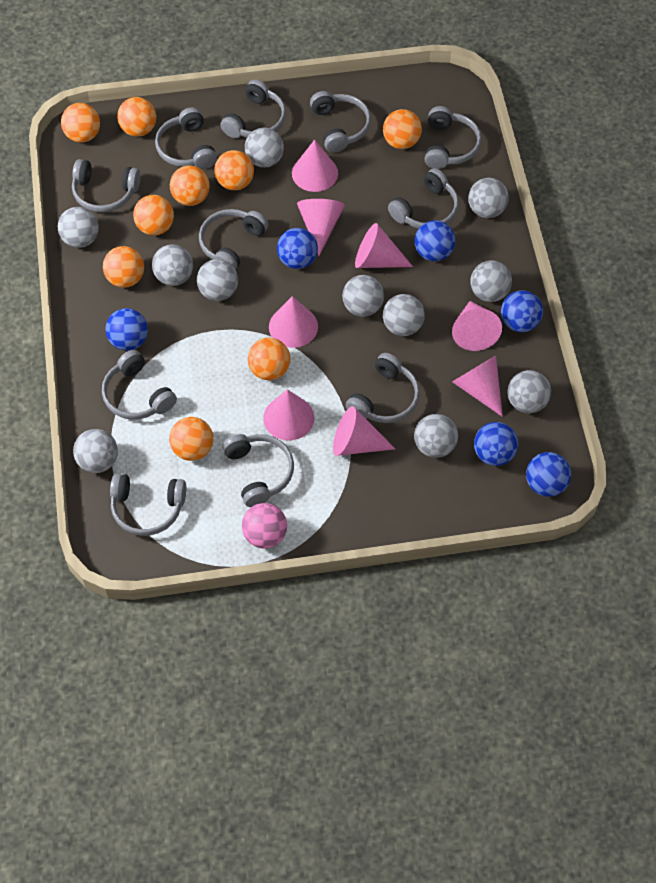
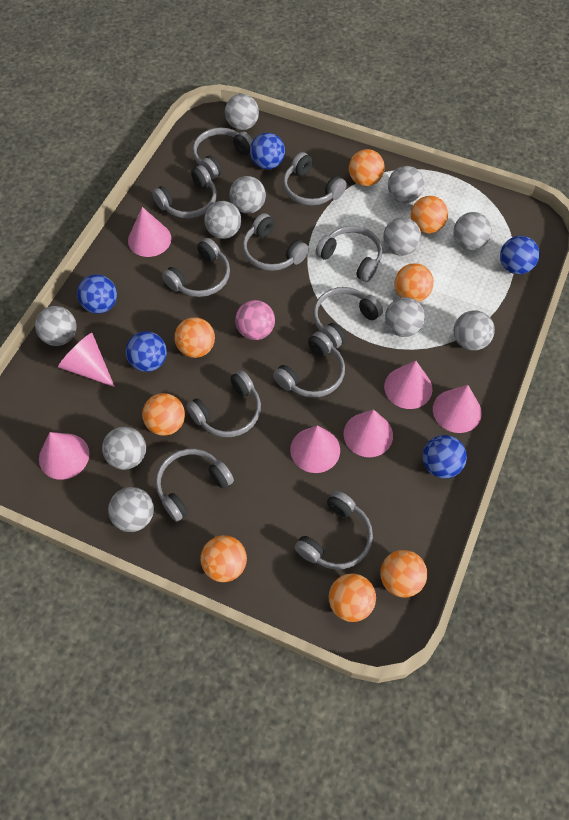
blue ball: 6 -> 5
orange ball: 9 -> 8
pink cone: 8 -> 7

